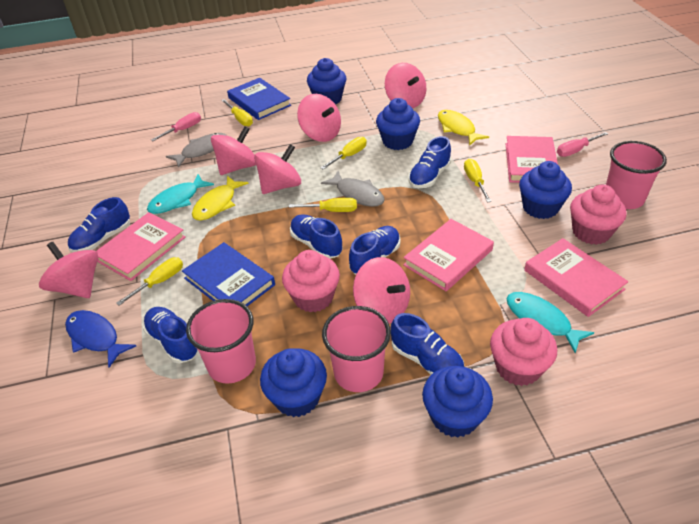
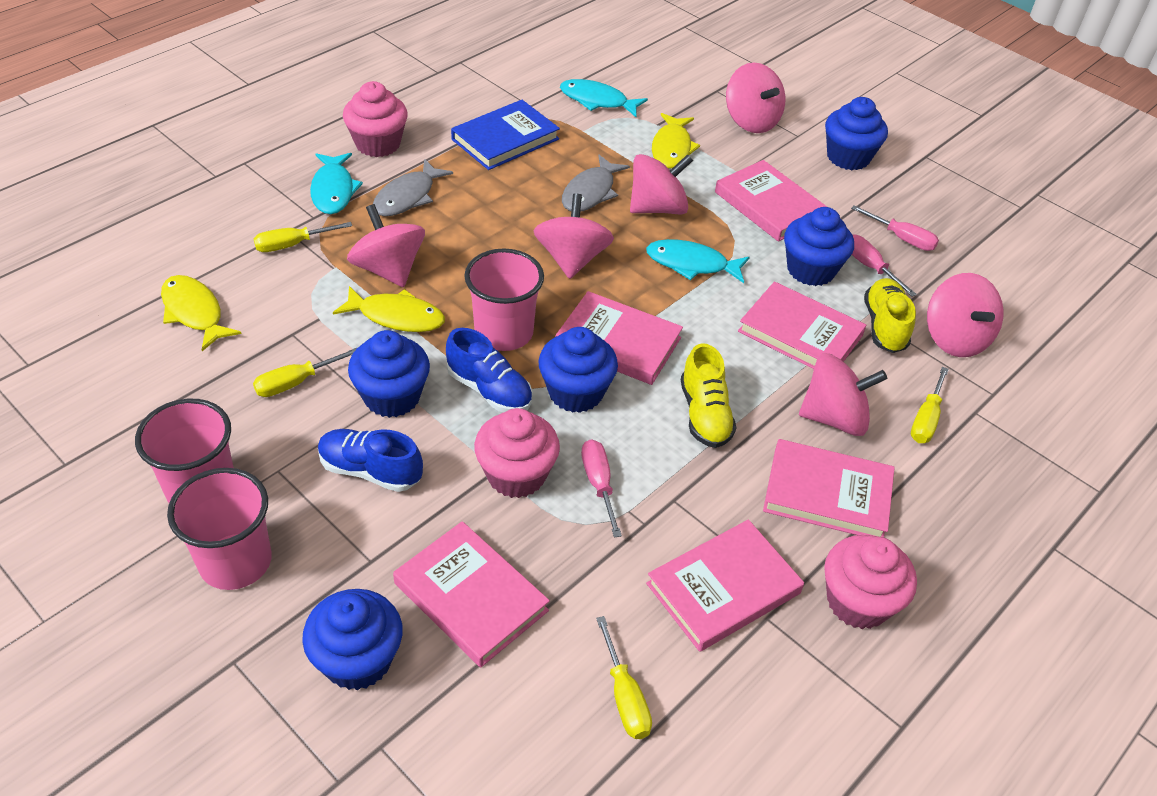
blue book: 2 -> 1
blue fish: 1 -> 0
blue shoe: 6 -> 2
pink book: 4 -> 6
pink screwdriver: 2 -> 3
turquoise fish: 2 -> 3
yellow fish: 2 -> 3
yellow screwdriver: 5 -> 4
yellow shoe: 0 -> 2

